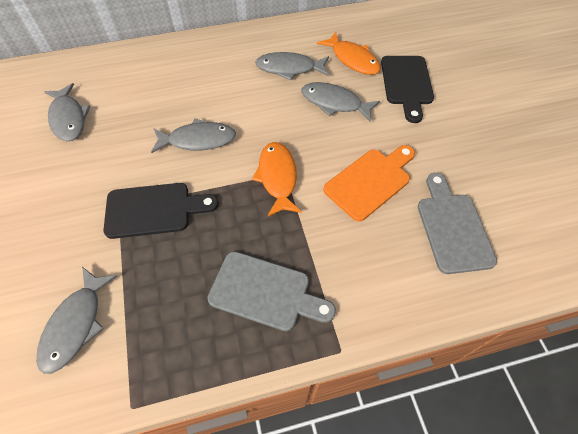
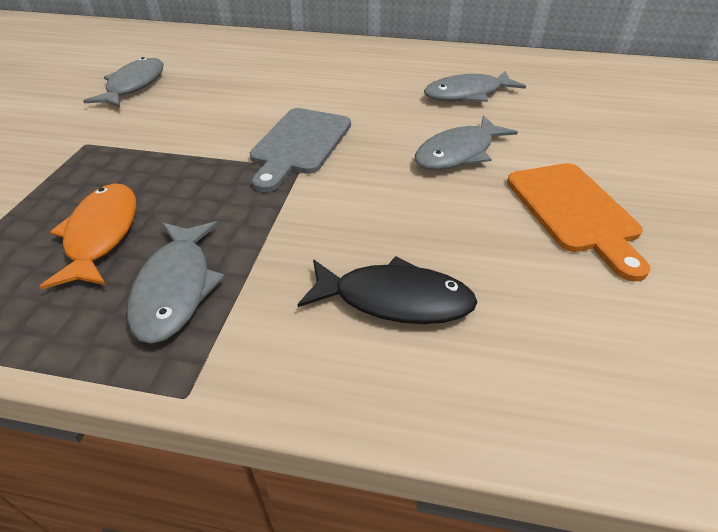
black cutting board: 2 -> 0
black fish: 0 -> 1
grey cutting board: 2 -> 1
grey fish: 5 -> 4
orange fish: 2 -> 1

